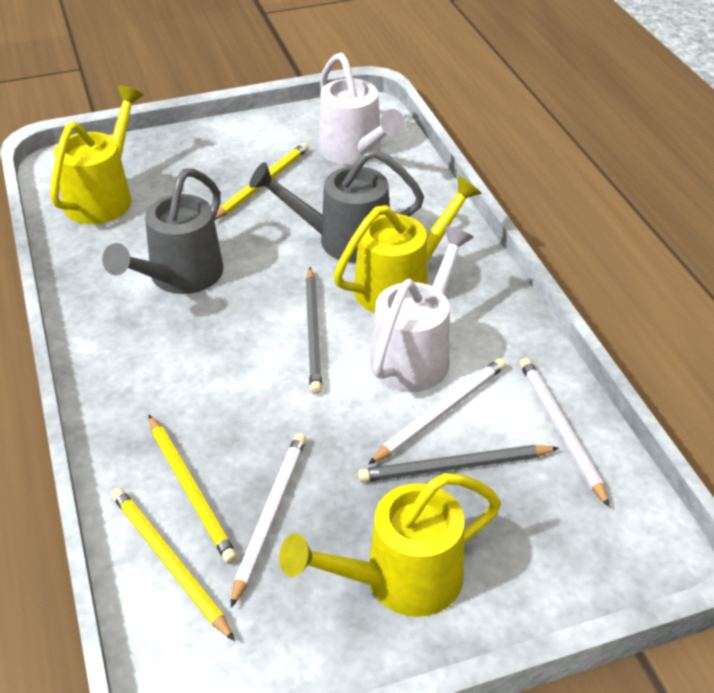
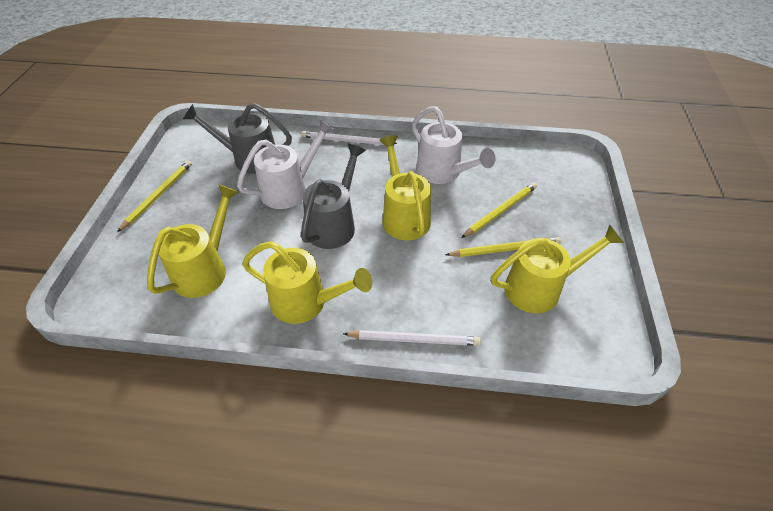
grey pencil: 2 -> 0
white pencil: 3 -> 2
yellow watering can: 3 -> 4

